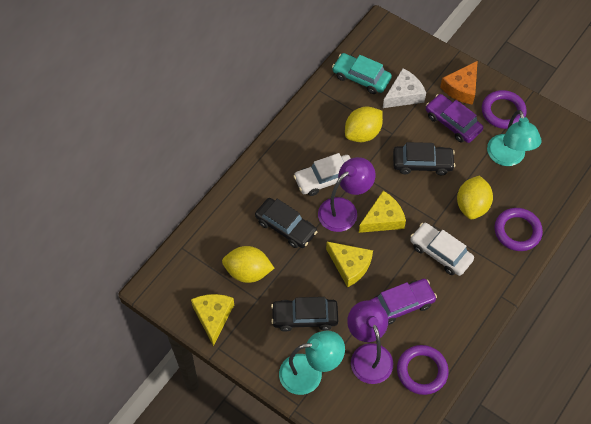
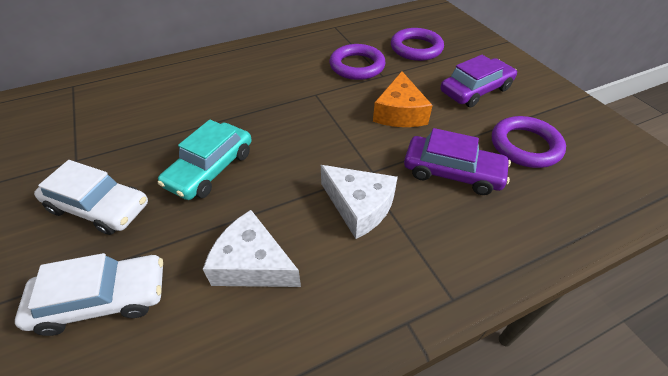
black car: 3 -> 0
purple lamp: 2 -> 0
turquoise lamp: 2 -> 0
white cheese: 1 -> 2
yellow cheese: 3 -> 0
yellow lemon: 3 -> 0

